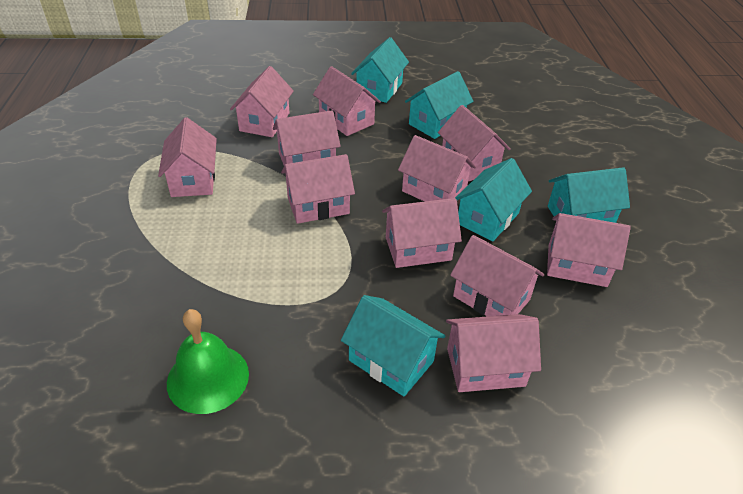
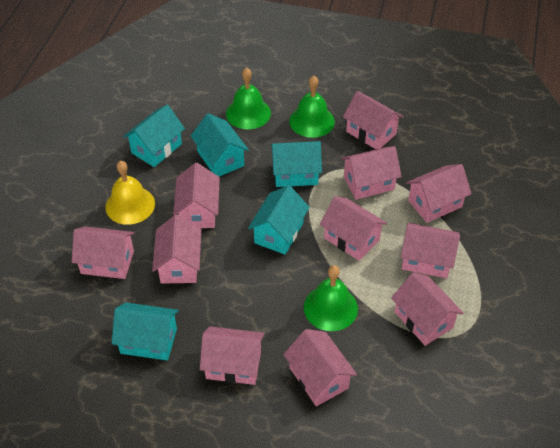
green bell: 1 -> 3
yellow bell: 0 -> 1

